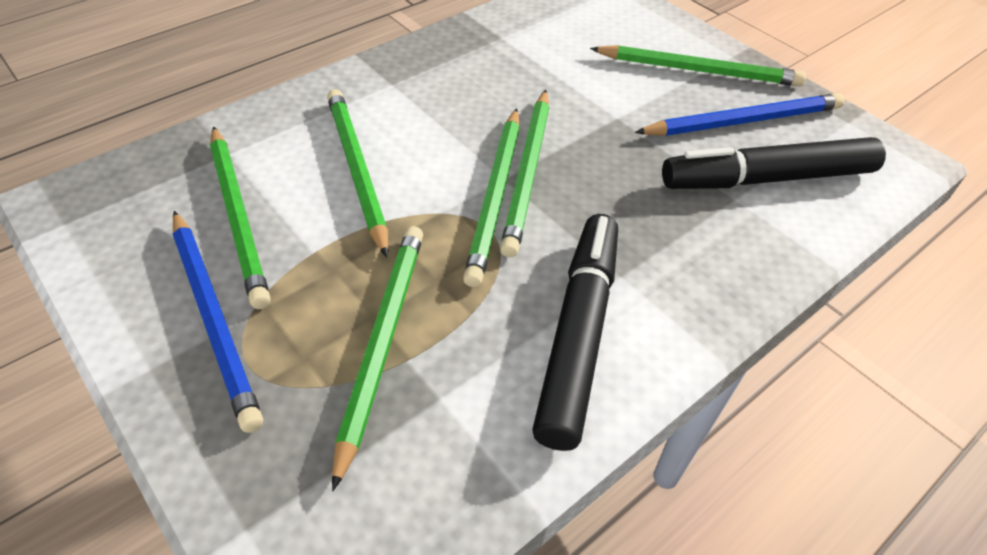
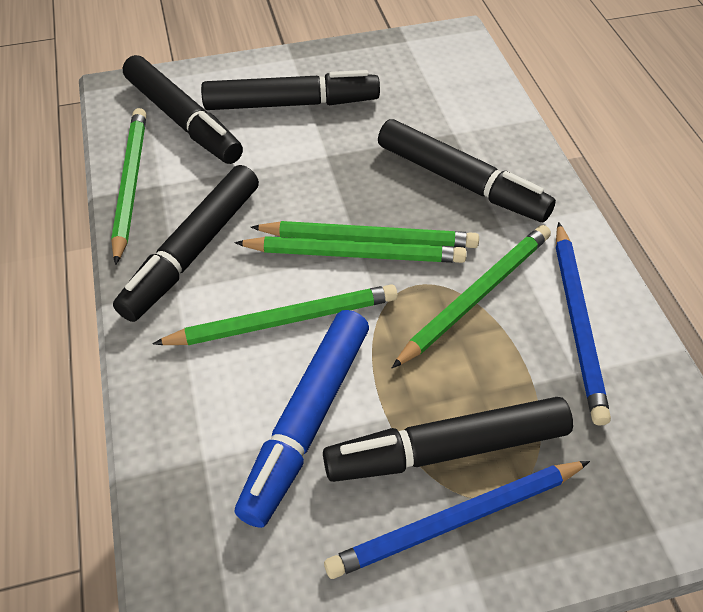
black marker: 2 -> 5
blue marker: 0 -> 1
green pencil: 6 -> 5

